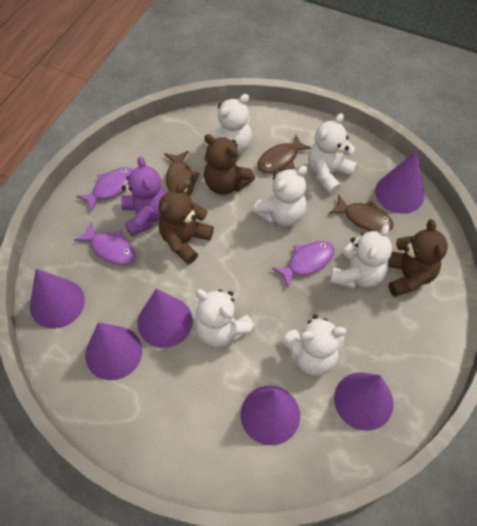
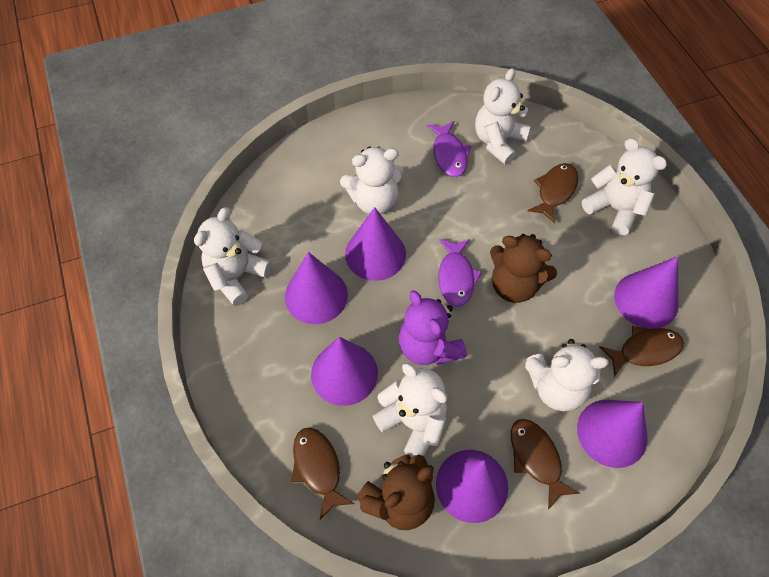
brown fish: 3 -> 4
brown teddy bear: 3 -> 2
purple fish: 3 -> 2

